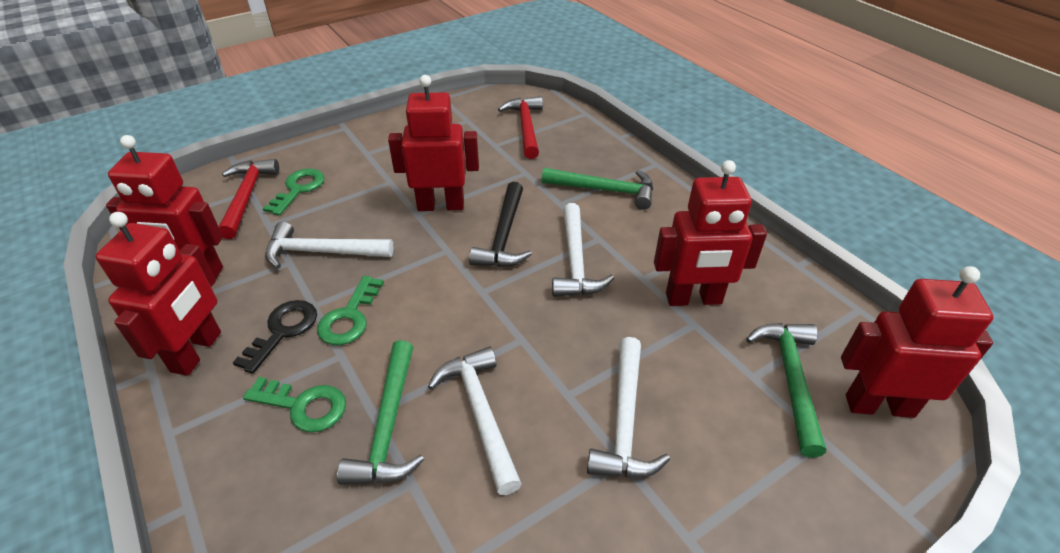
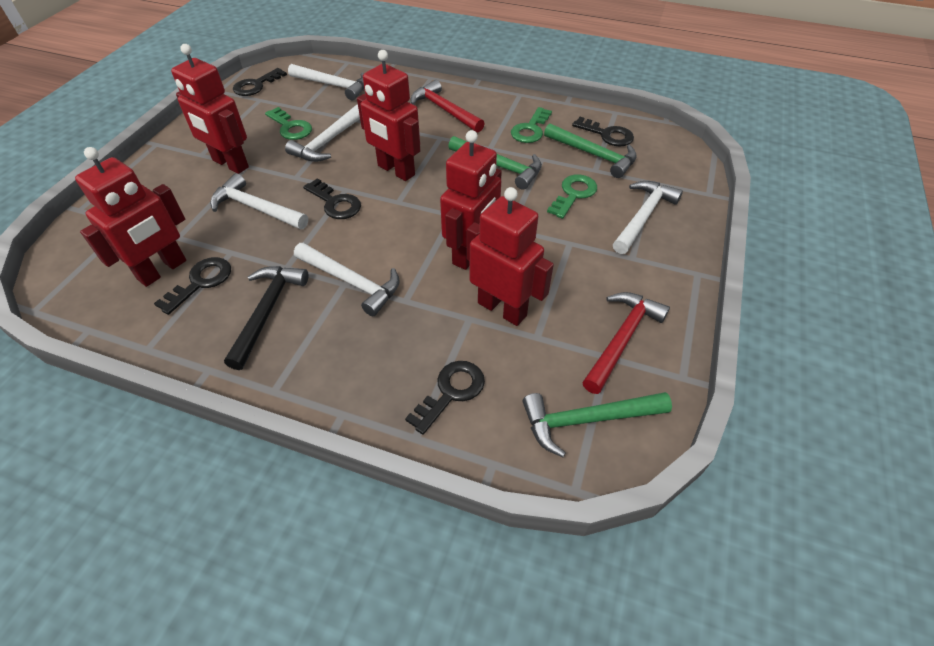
black key: 1 -> 5
white hammer: 4 -> 5

